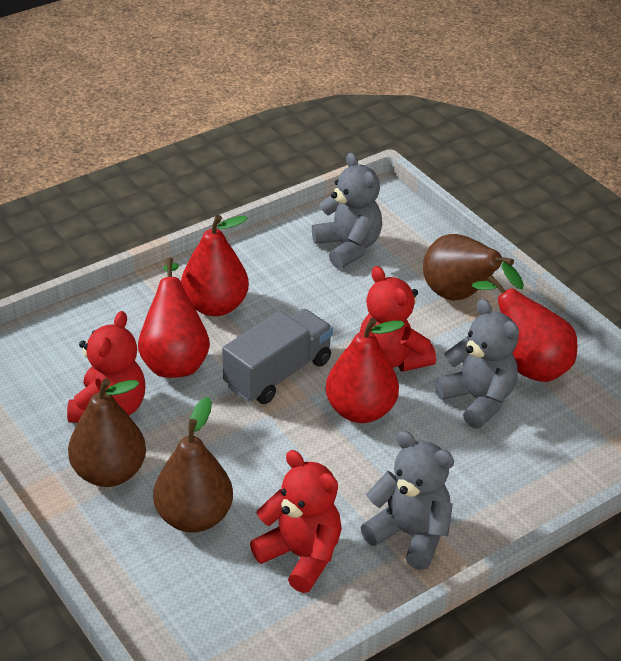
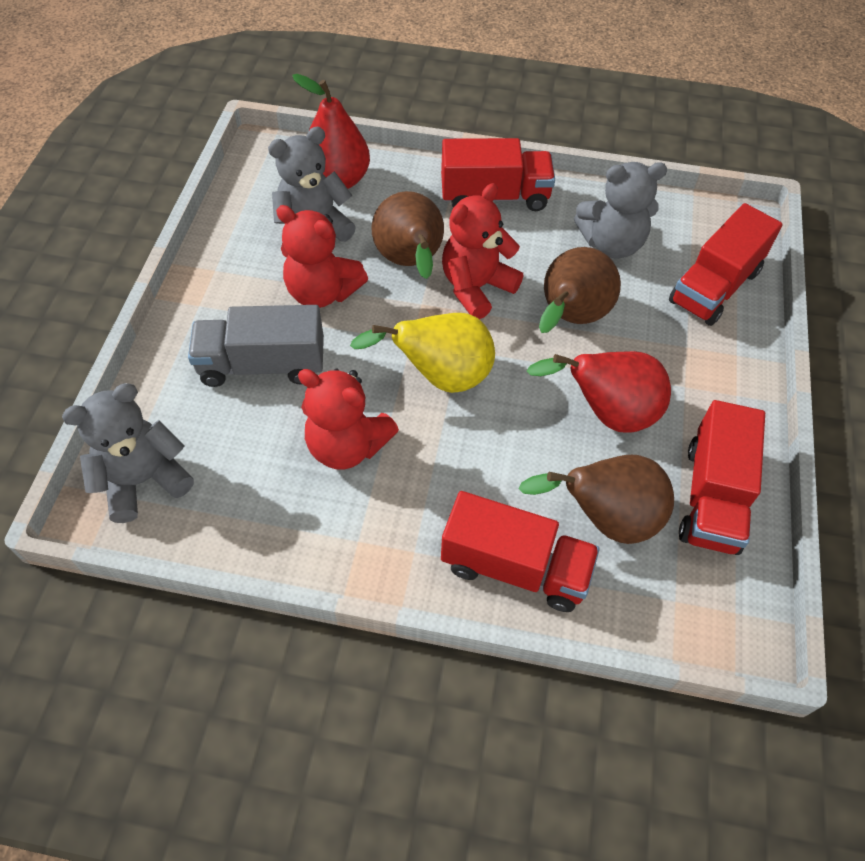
red pear: 4 -> 2
red truck: 0 -> 4
yellow pear: 0 -> 1

